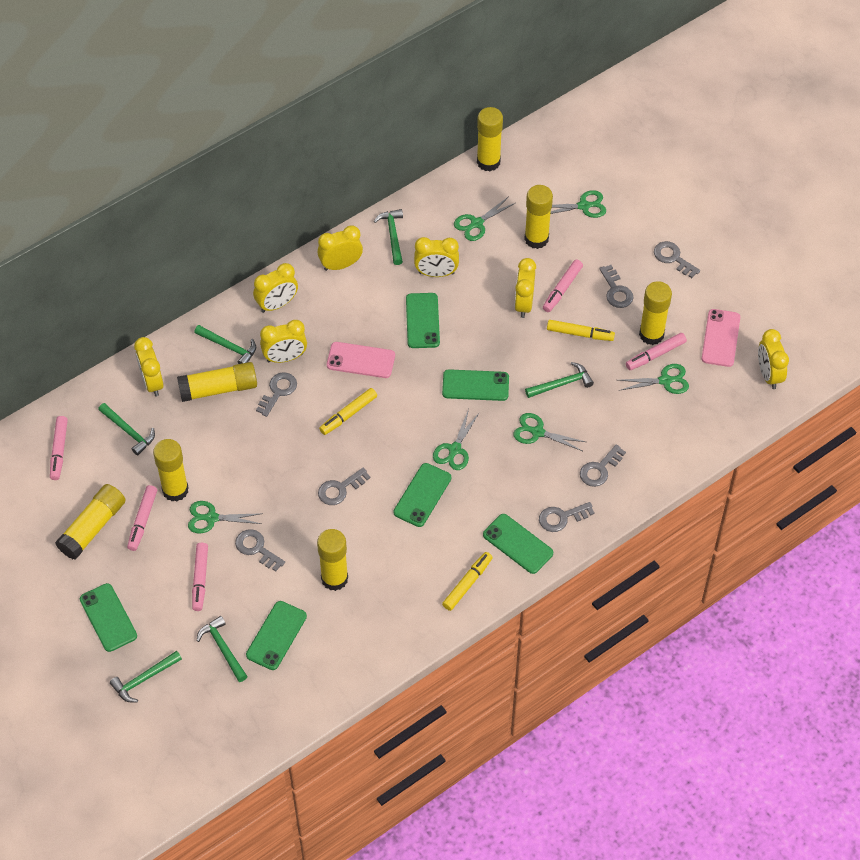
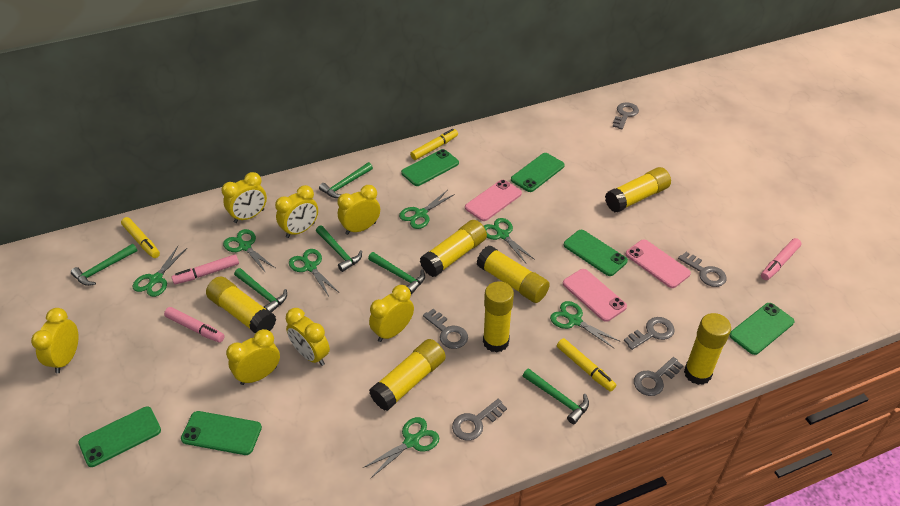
green scissors: 6 -> 7
grey key: 7 -> 6
pink marker: 5 -> 3
pink phone: 2 -> 3

